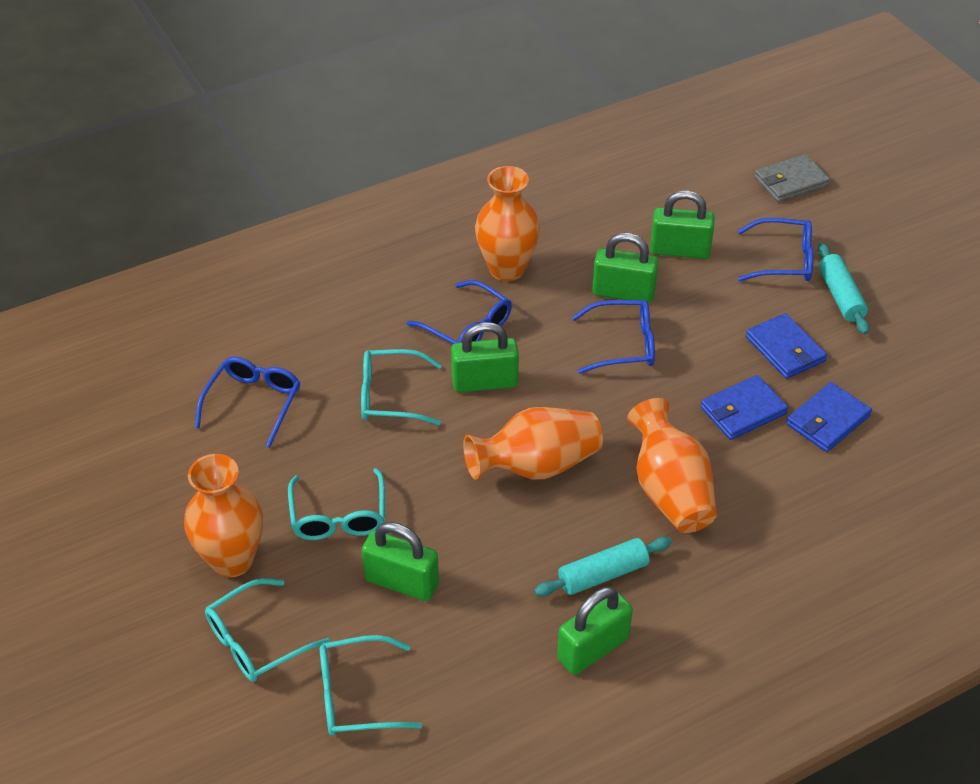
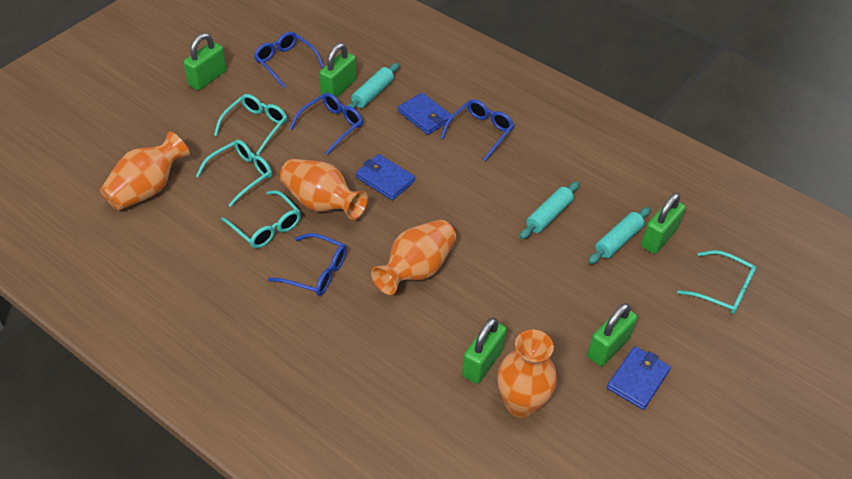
grey wallet: 1 -> 0
turquoise rolling pin: 2 -> 3

